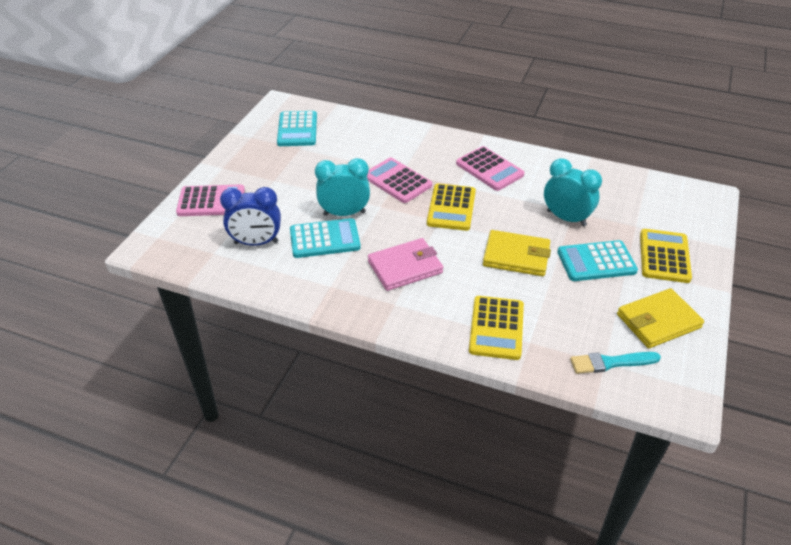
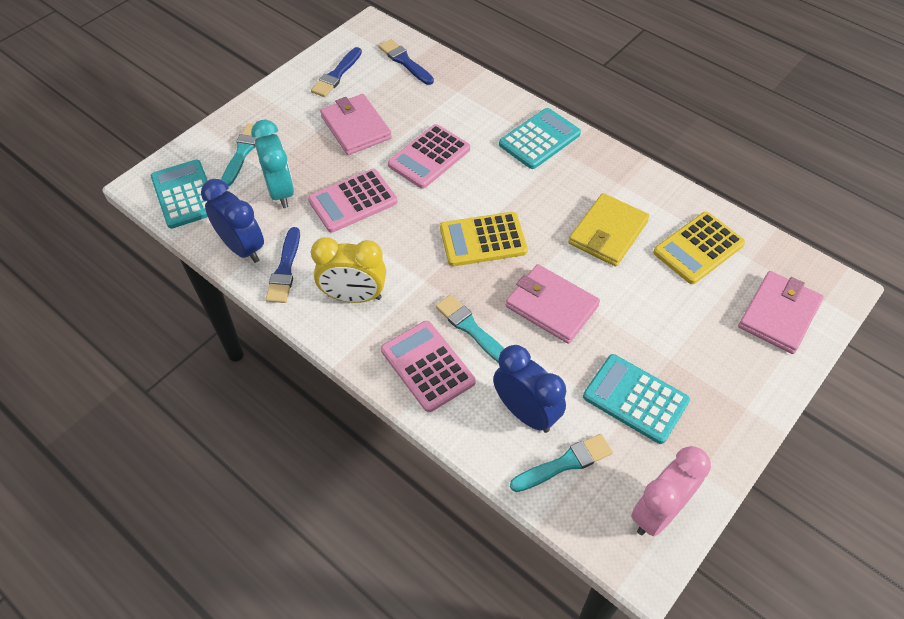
blue brush: 0 -> 3
blue clock: 1 -> 2
pink clock: 0 -> 1
pink wallet: 1 -> 3
turquoise brush: 1 -> 3
turquoise clock: 2 -> 1
yellow calculator: 3 -> 2
yellow clock: 0 -> 1
yellow wallet: 2 -> 1

